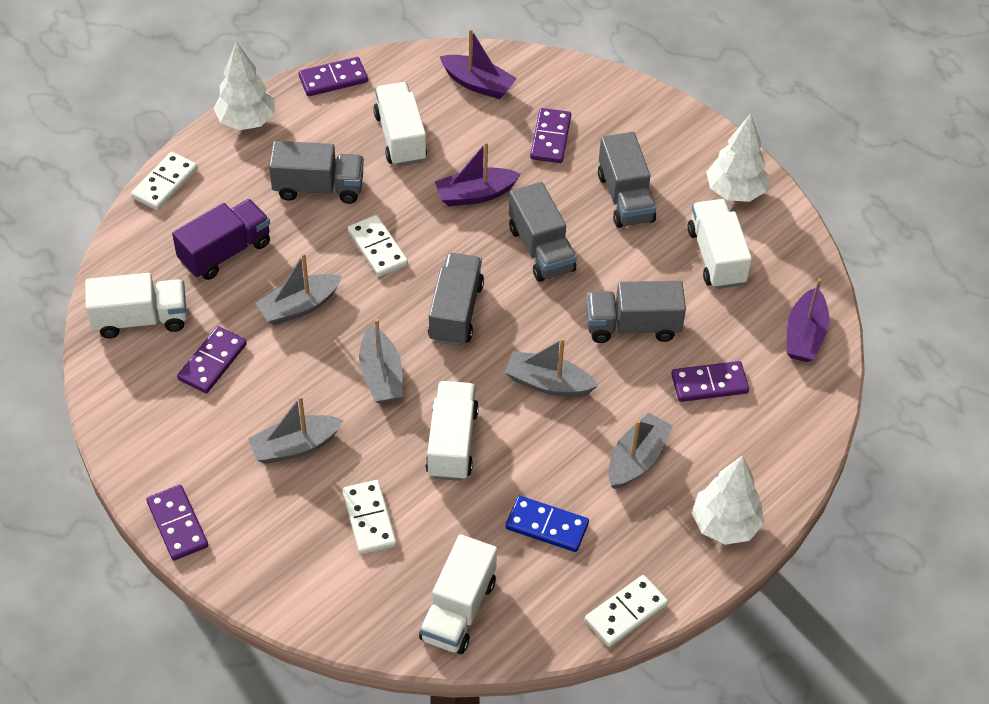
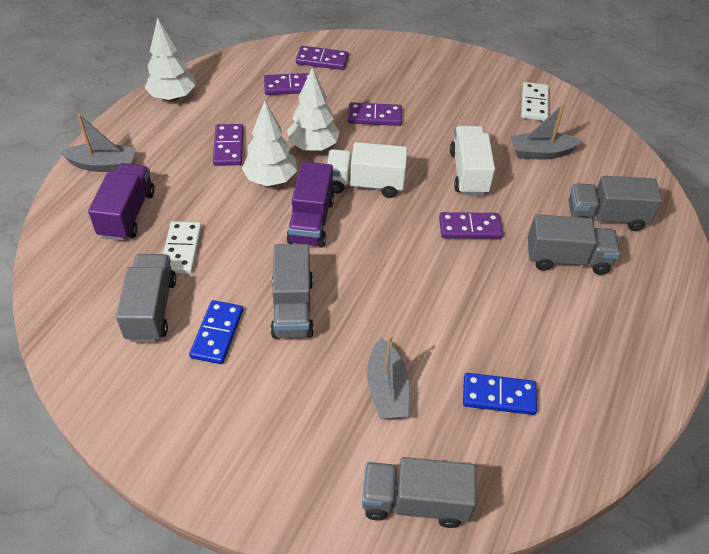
blue domino: 1 -> 2
grey boat: 5 -> 3
purple boat: 3 -> 0
purple truck: 1 -> 2
white domino: 4 -> 2
white truck: 5 -> 2

